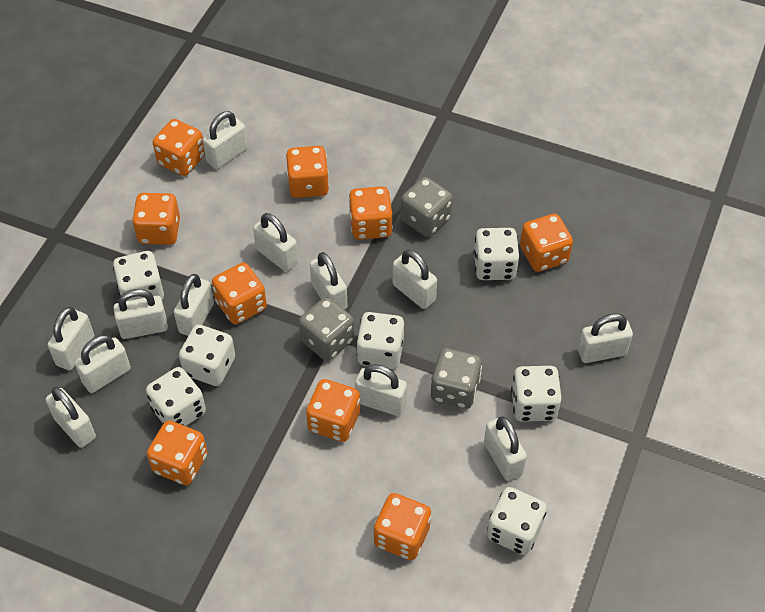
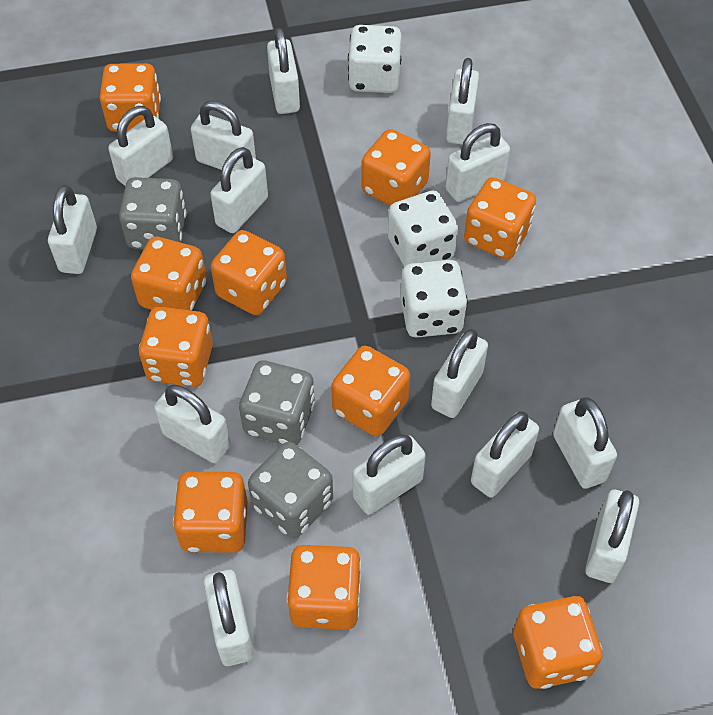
orange dice: 9 -> 10
white dice: 7 -> 3
white padlock: 12 -> 14

